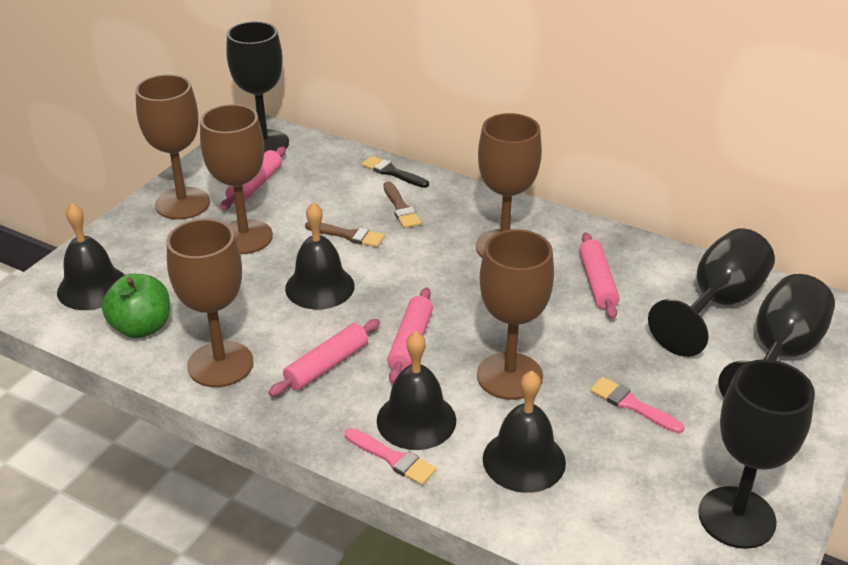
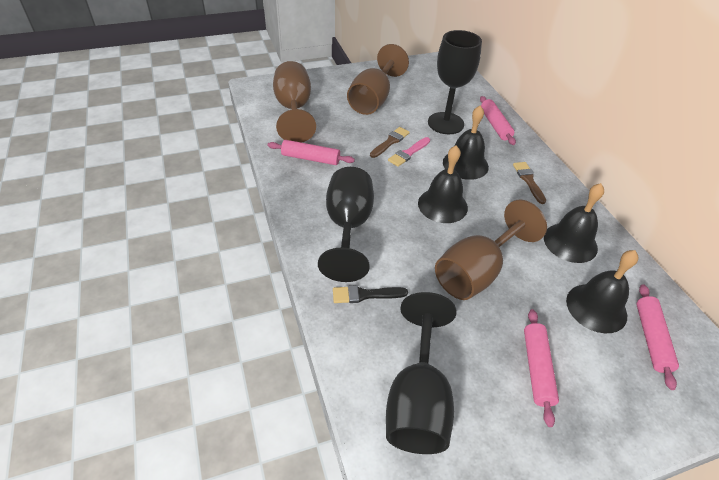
black goblet: 4 -> 3
brown goblet: 5 -> 3
green apple: 1 -> 0
pink brush: 2 -> 1

